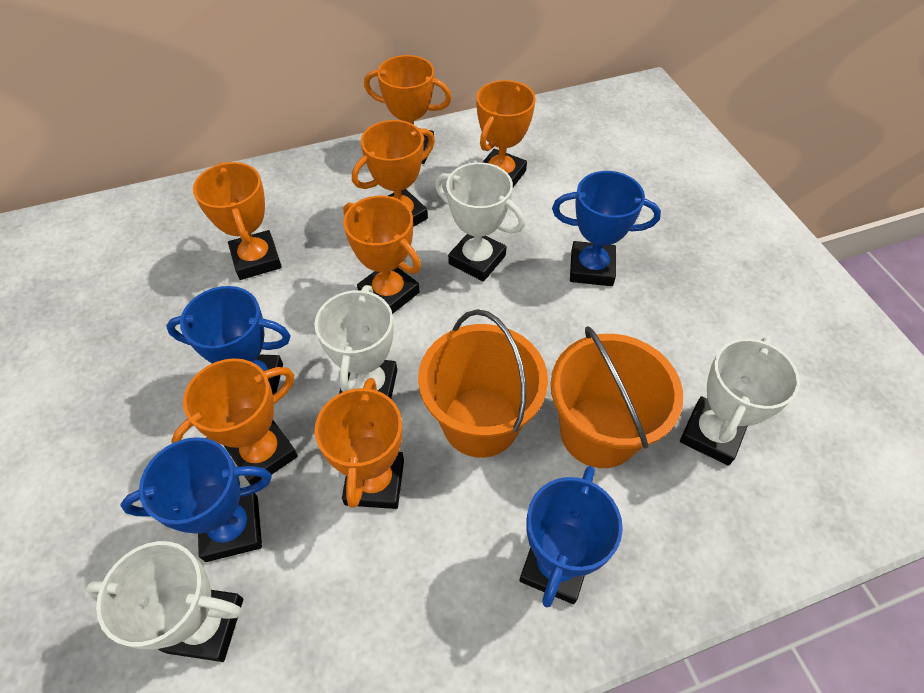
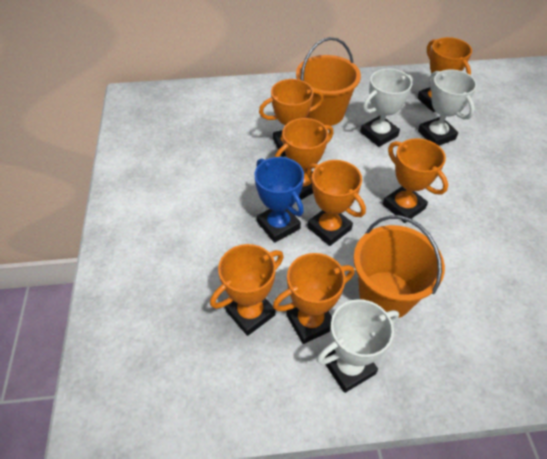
blue trophy: 4 -> 1
white trophy: 4 -> 3

